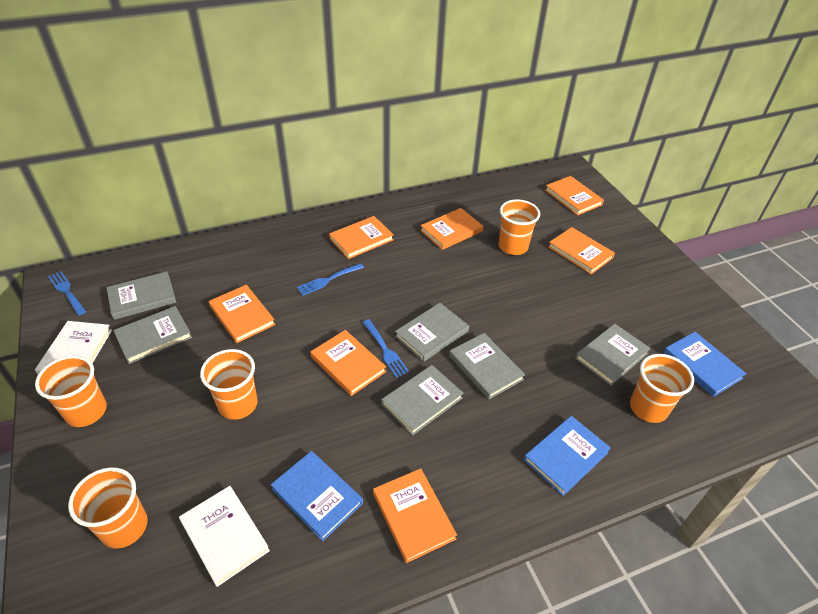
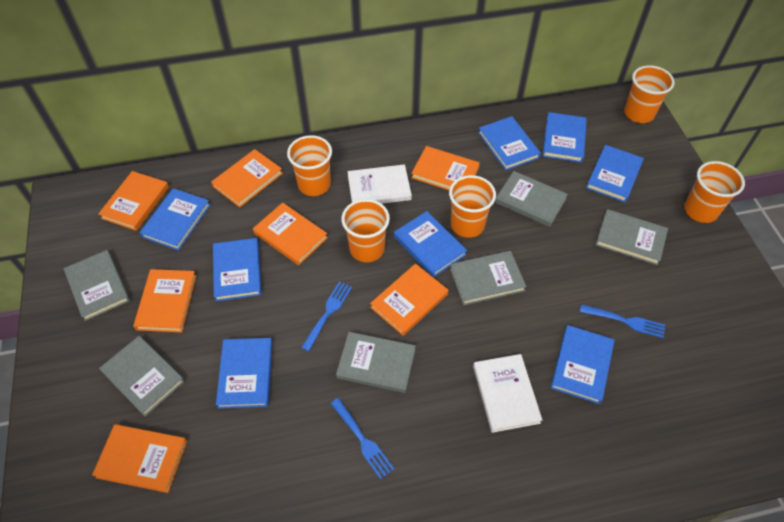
blue book: 3 -> 8

